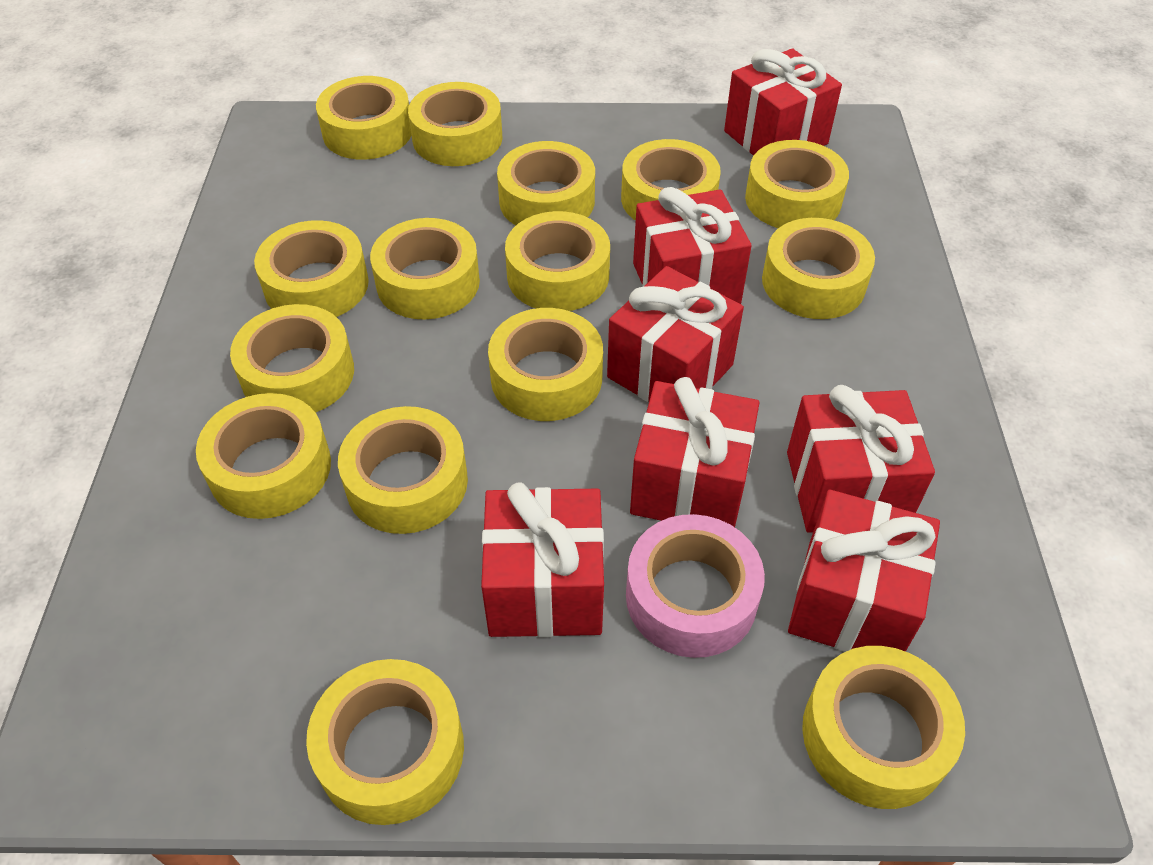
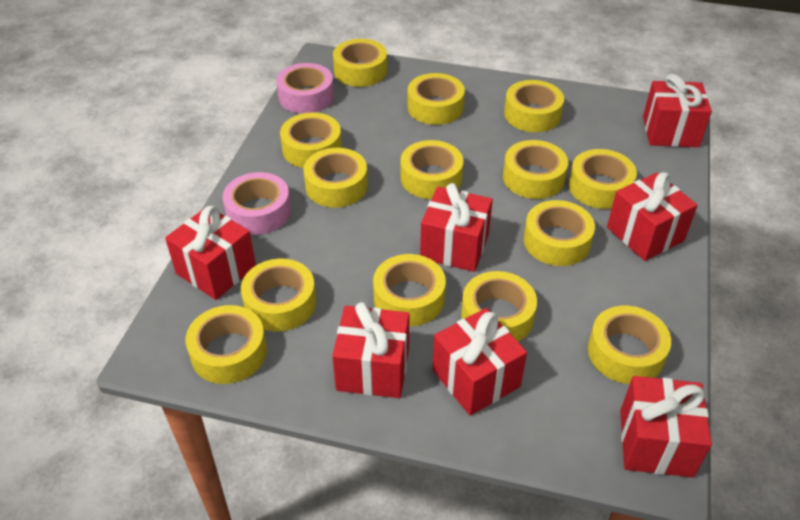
pink tape: 1 -> 2
yellow tape: 15 -> 14

